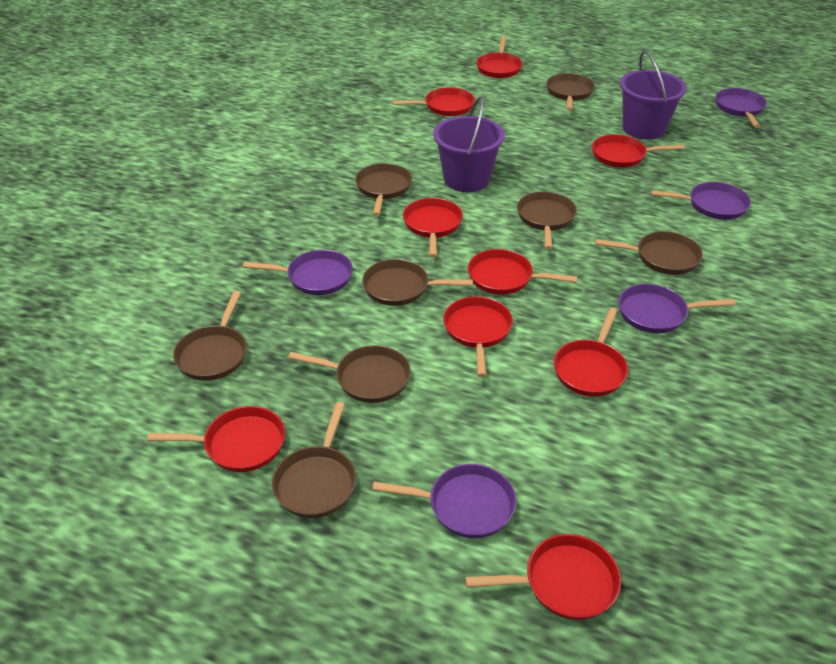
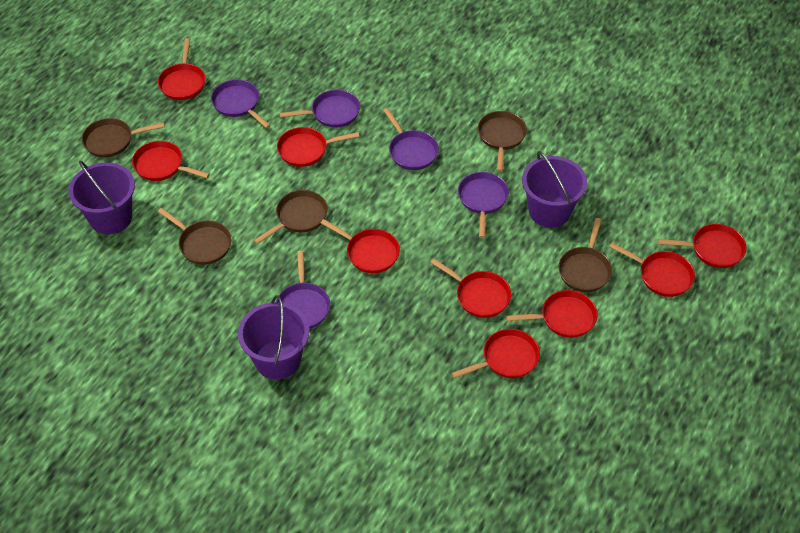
brown pan: 8 -> 5
purple bucket: 2 -> 3

